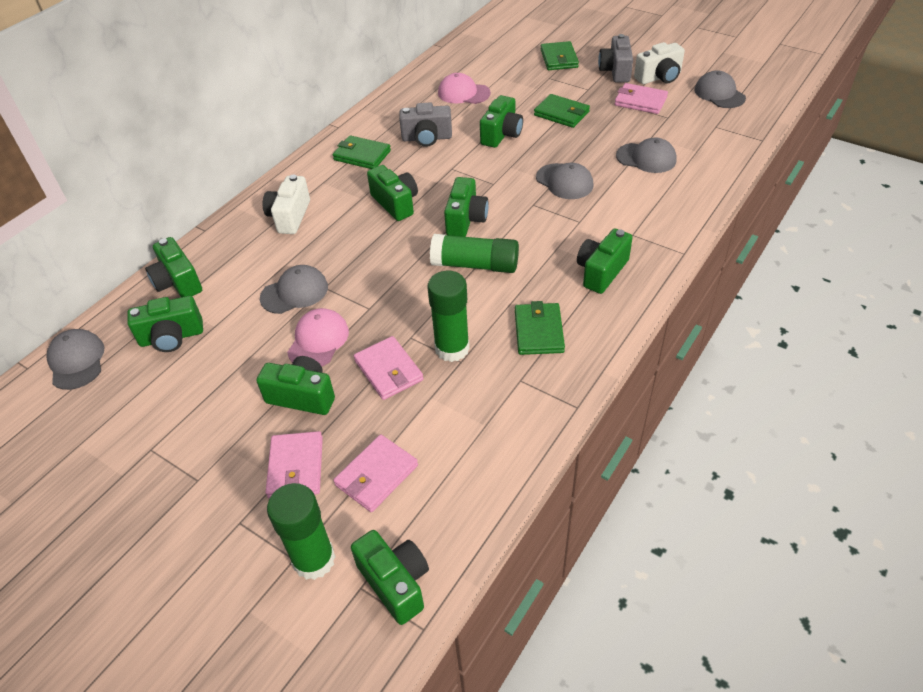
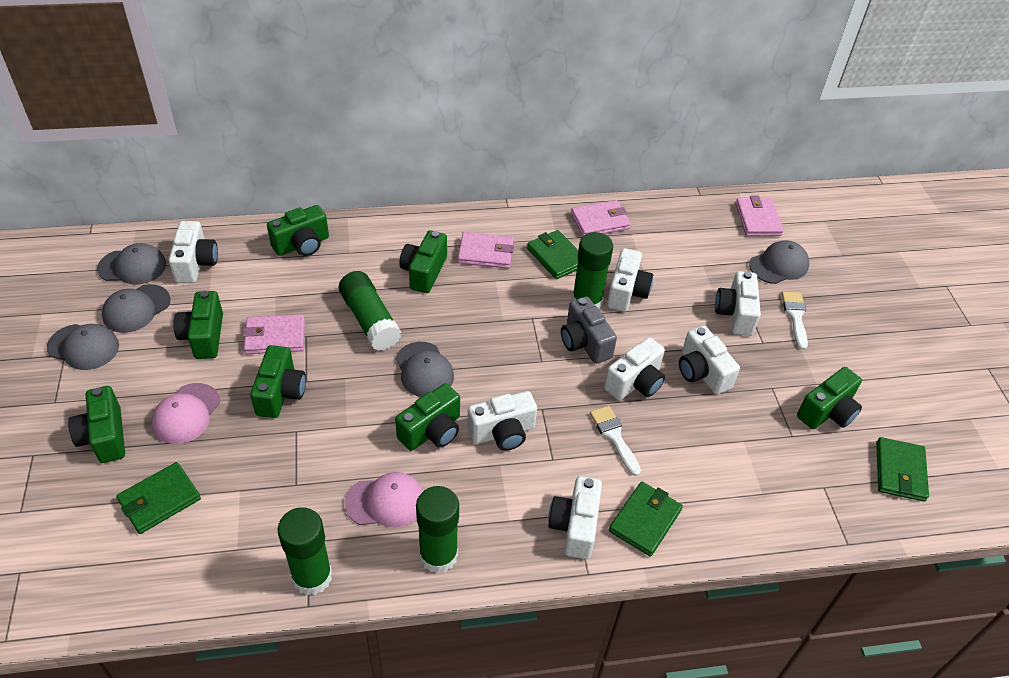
green camera: 8 -> 7
green glue stick: 3 -> 4
grey camera: 2 -> 1
white brush: 0 -> 2
white camera: 2 -> 7

